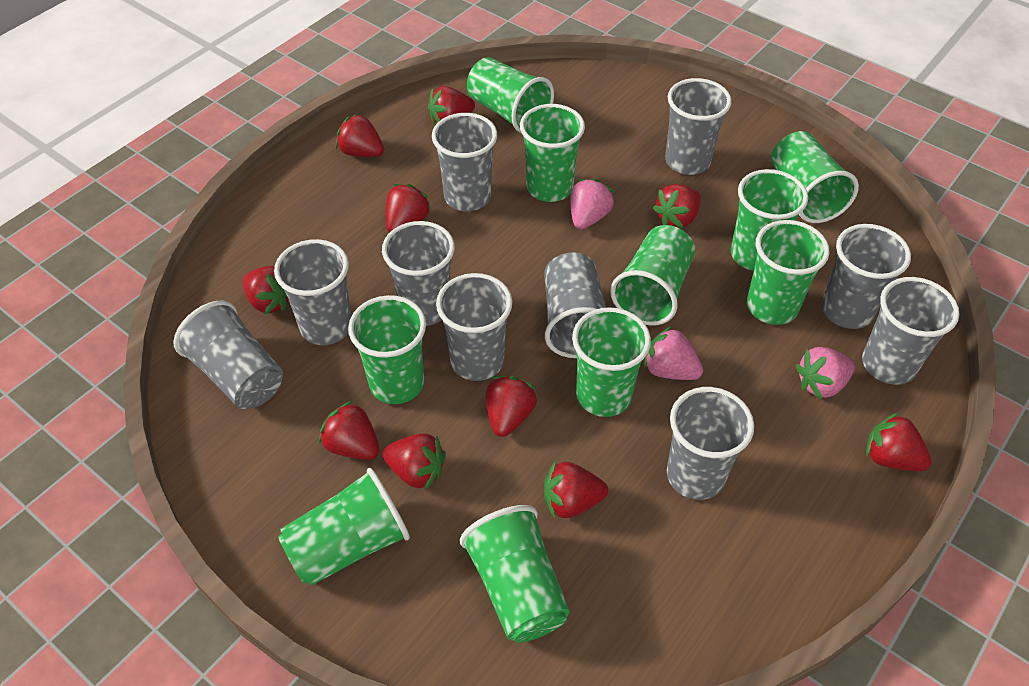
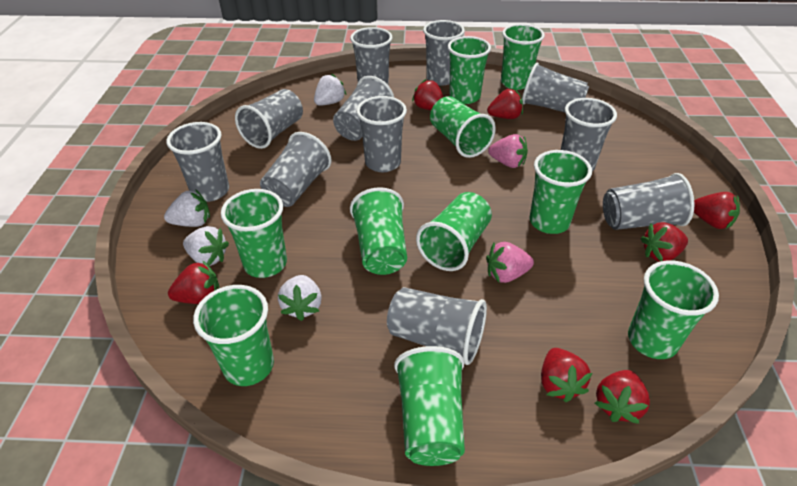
grey cup: 10 -> 11
pink strawberry: 3 -> 2
red strawberry: 10 -> 7
white strawberry: 0 -> 4

